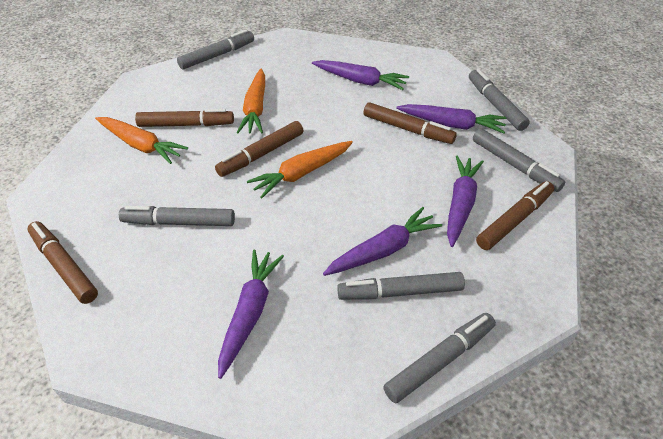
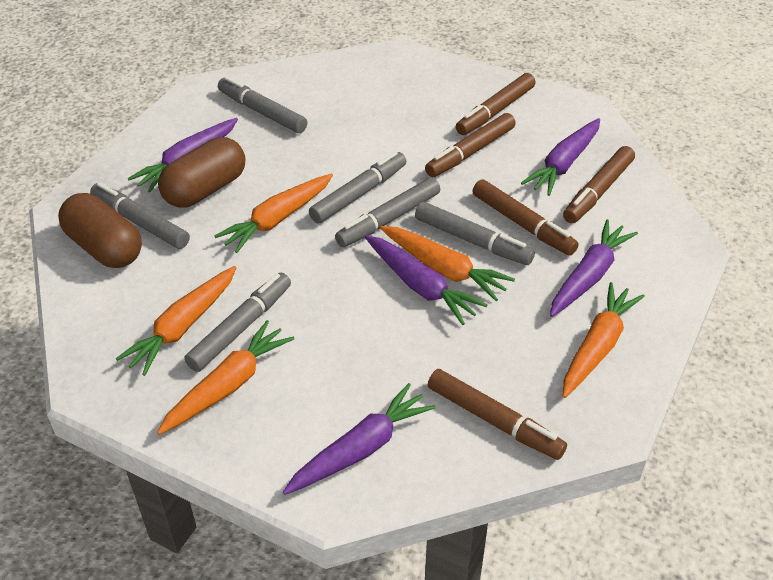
brown capsule: 0 -> 2
orange carrot: 3 -> 5

